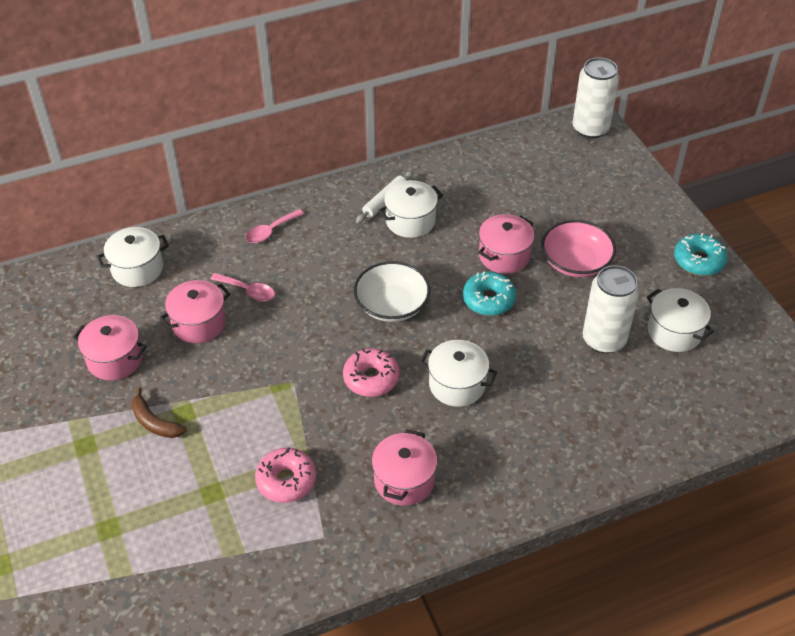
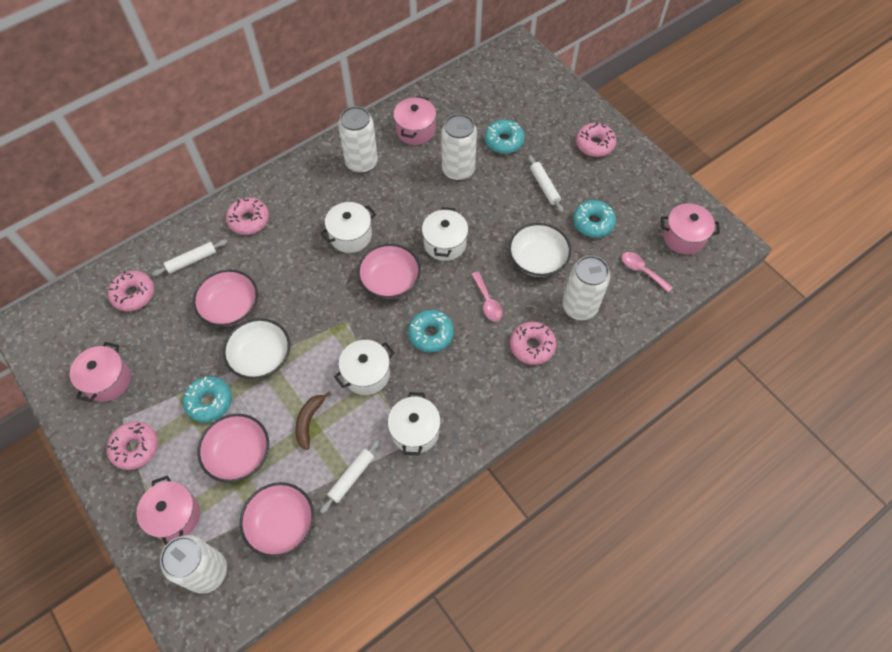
pink bowl: 1 -> 4
pink donut: 2 -> 5
turquoise donut: 2 -> 4
white bowl: 1 -> 2
white can: 2 -> 4
white rolling pin: 1 -> 3

